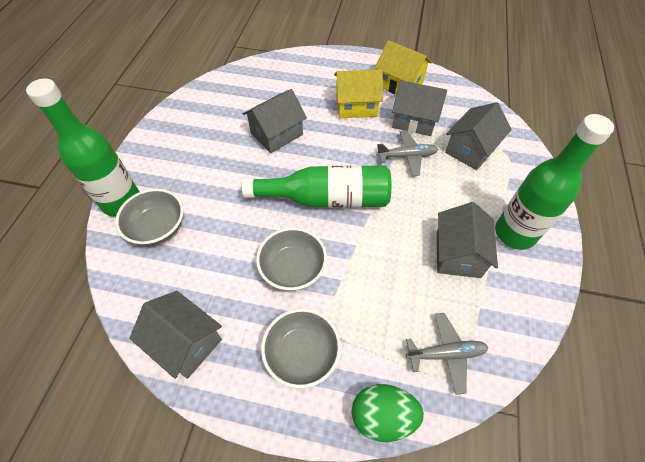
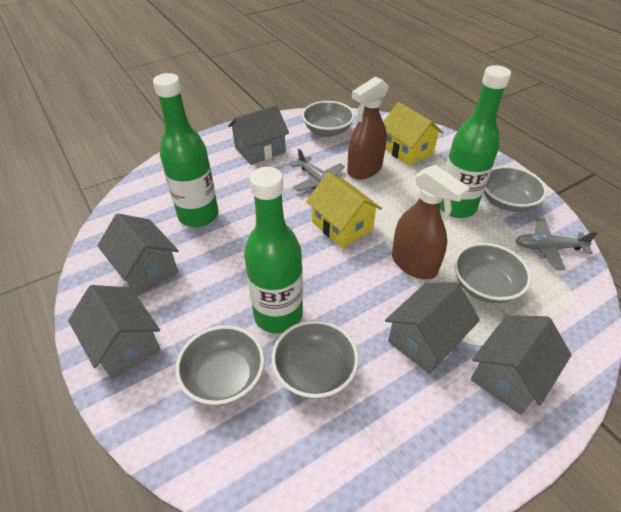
brown spray bottle: 0 -> 2
green egg: 1 -> 0
grey bowl: 3 -> 5

